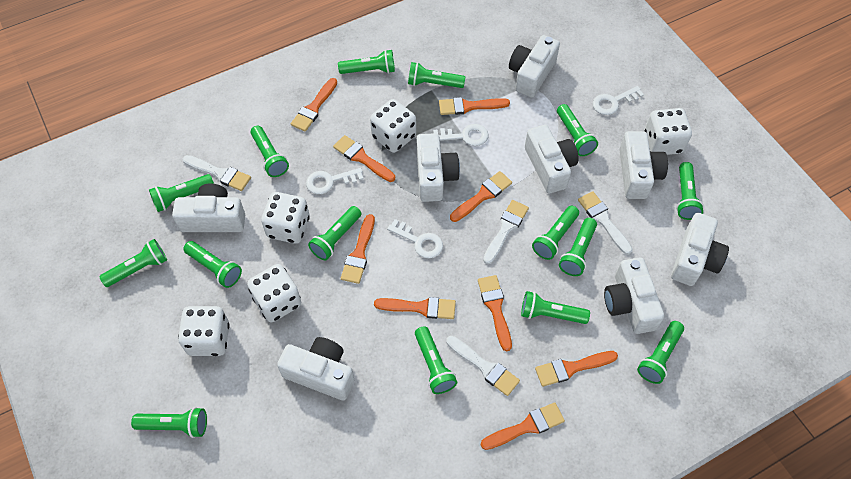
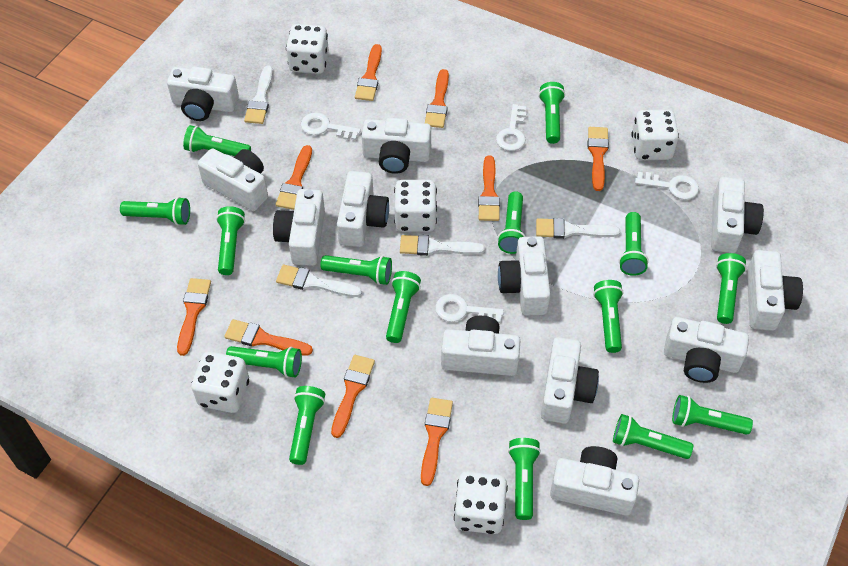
white camera: 8 -> 12

